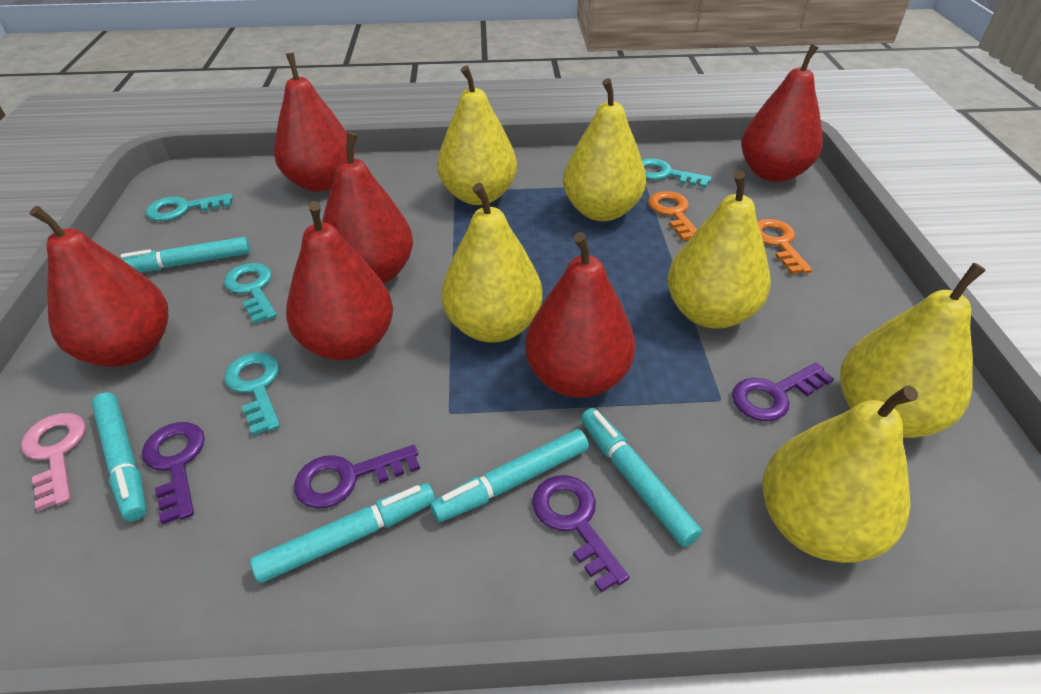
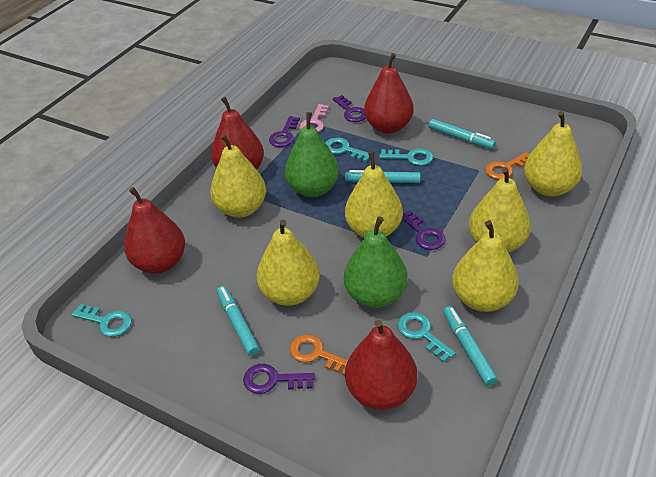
green pear: 0 -> 2
red pear: 6 -> 4
turquoise marker: 5 -> 4

